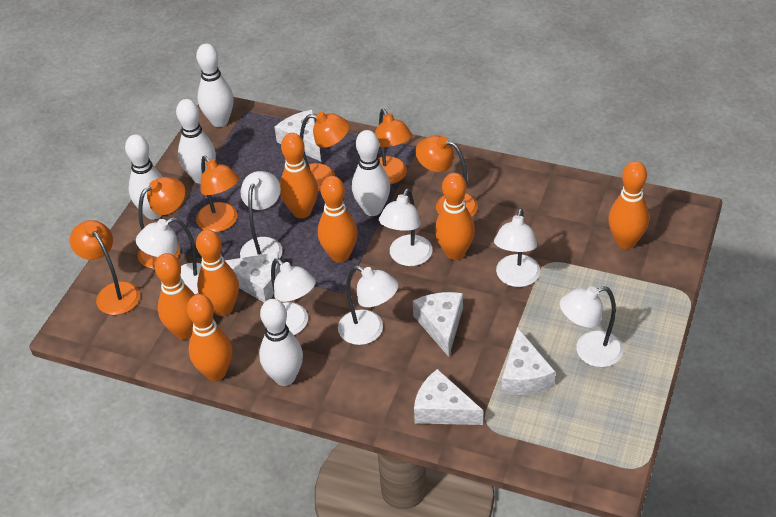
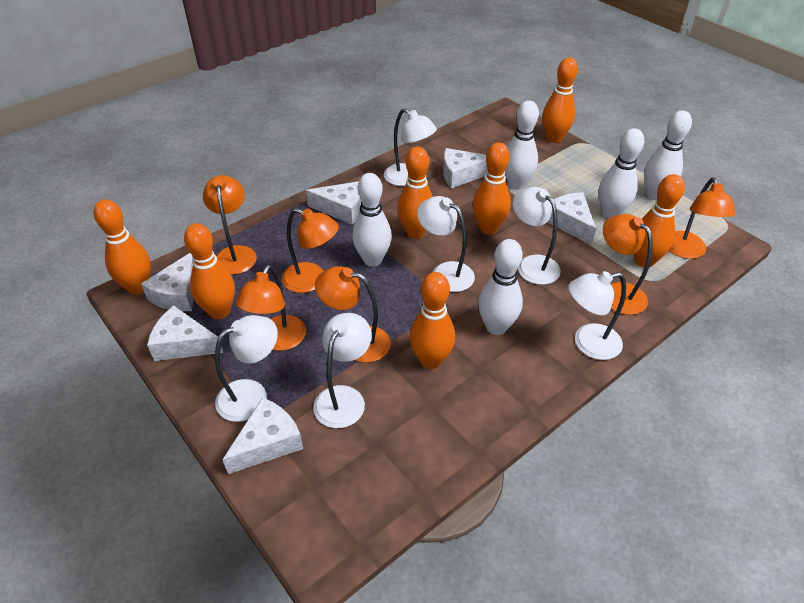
white cheese: 5 -> 6
white lamp: 7 -> 6

